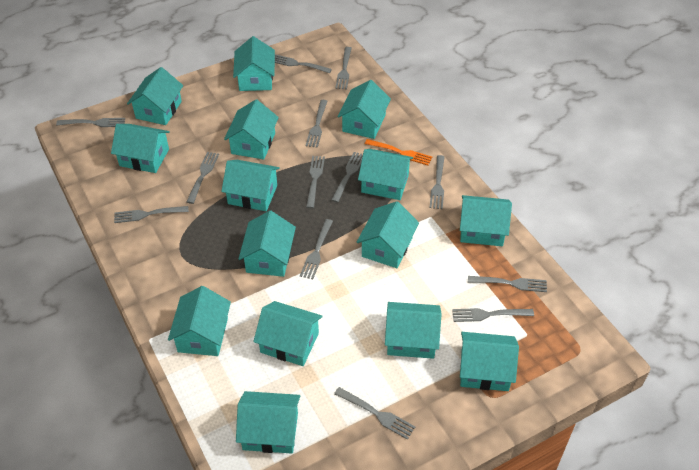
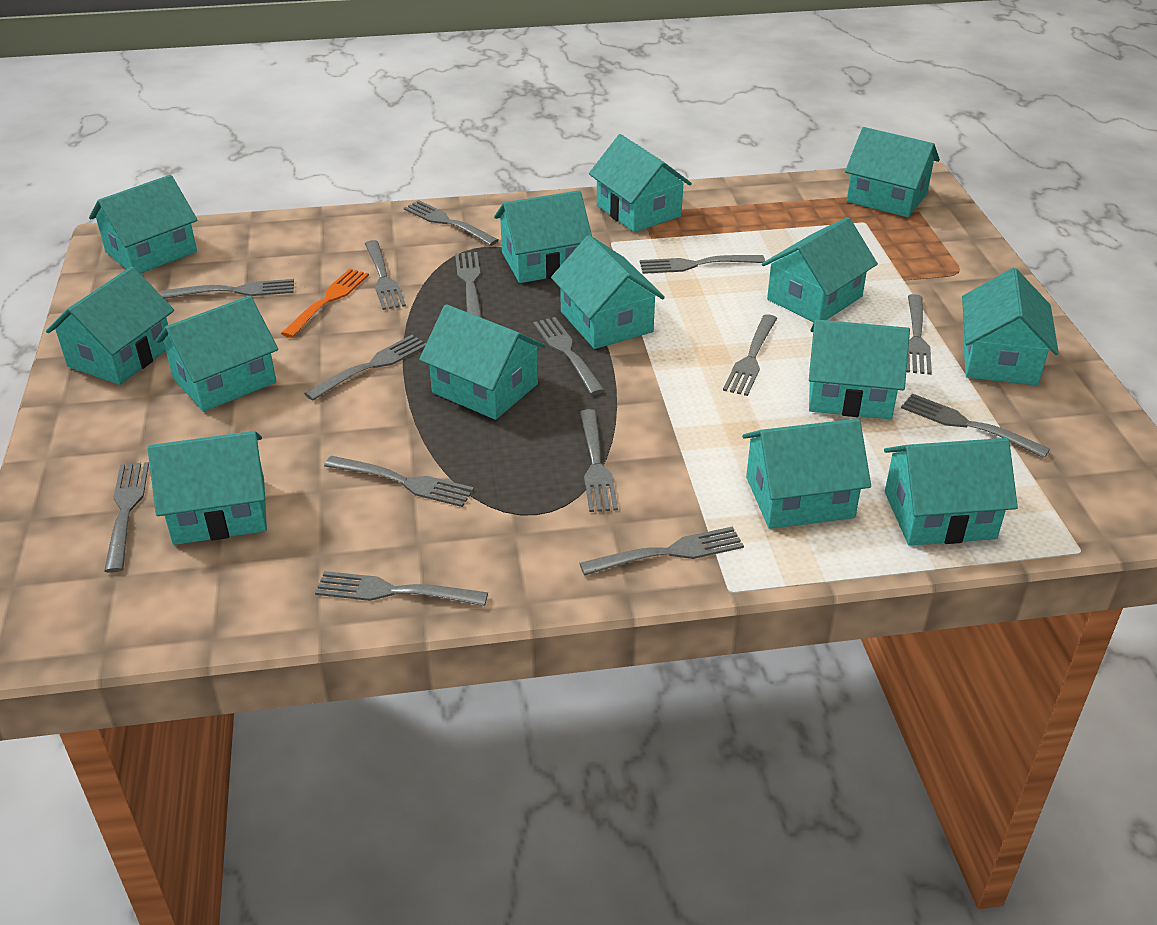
grey fork: 13 -> 15
turquoise house: 15 -> 14

